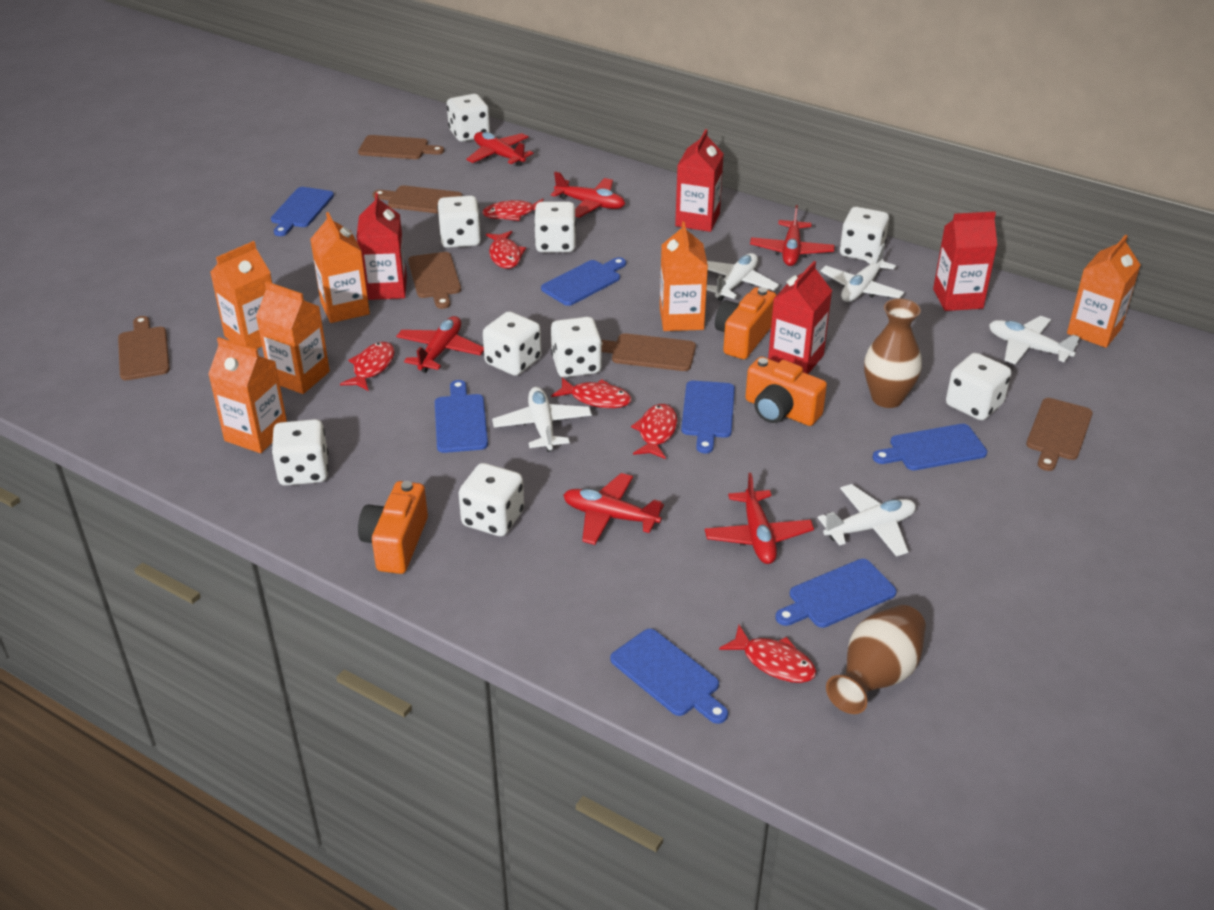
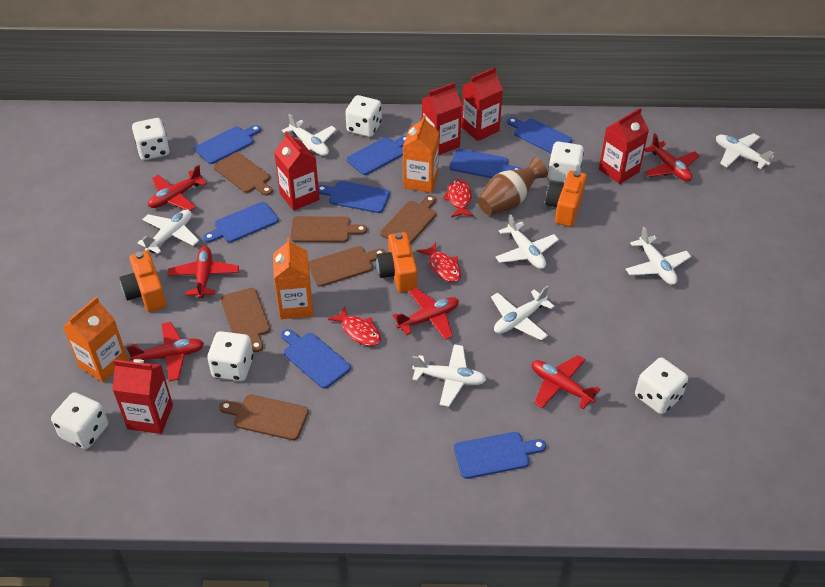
blue cutting board: 7 -> 8
brown vase: 2 -> 1
orange carton: 6 -> 3
red carton: 4 -> 5
red fish: 6 -> 3
white dice: 9 -> 6
white plane: 5 -> 7

